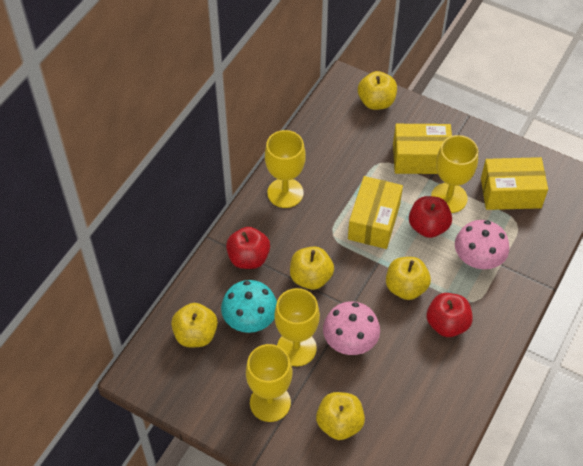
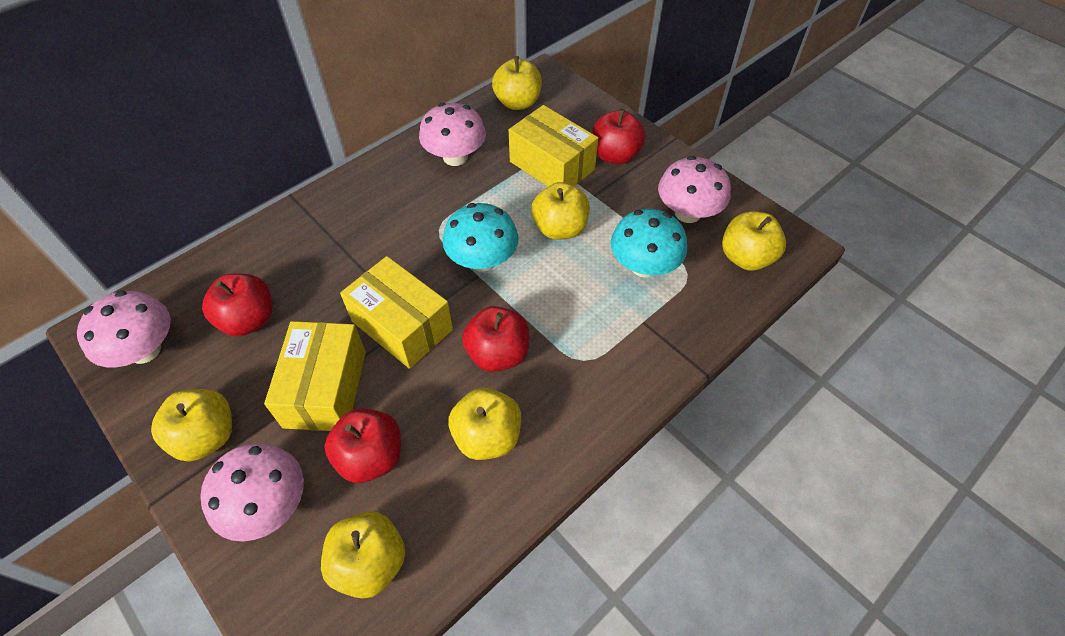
pink mushroom: 2 -> 4
red apple: 3 -> 4
turquoise mushroom: 1 -> 2
yellow apple: 5 -> 6
yellow goblet: 4 -> 0

